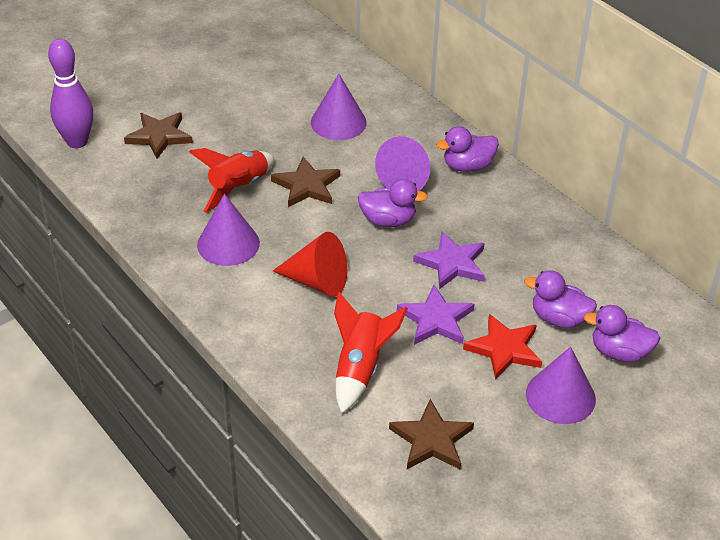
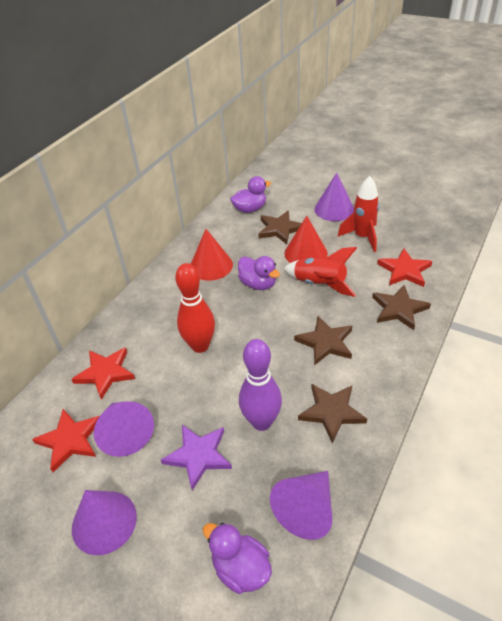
brown star: 3 -> 4
purple duck: 4 -> 3
purple star: 2 -> 1
red bowling pin: 0 -> 1
red cone: 1 -> 2
red star: 1 -> 3

